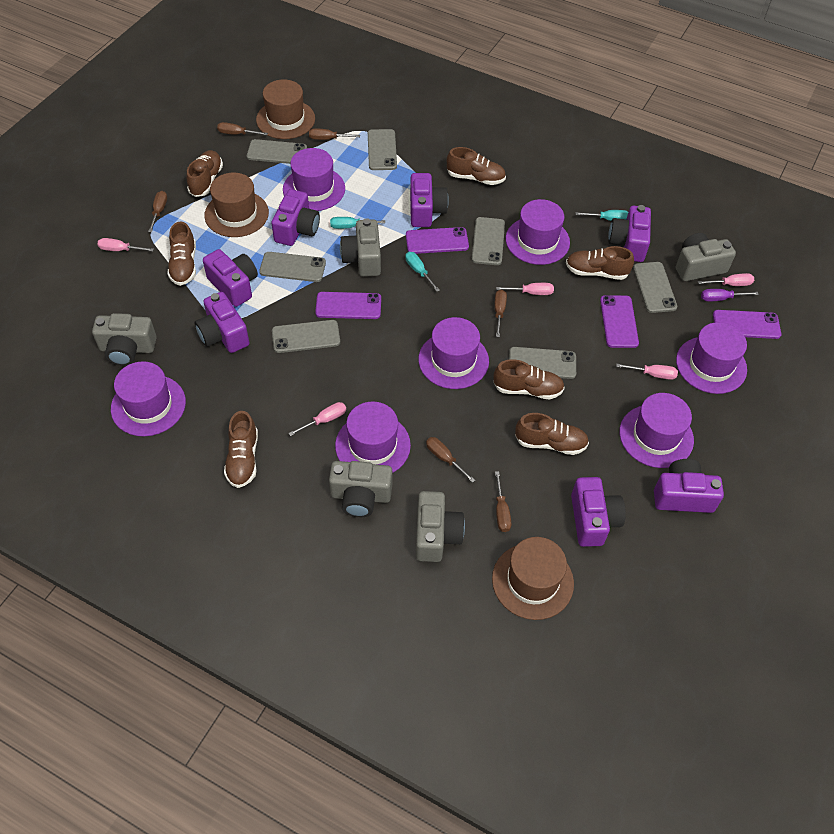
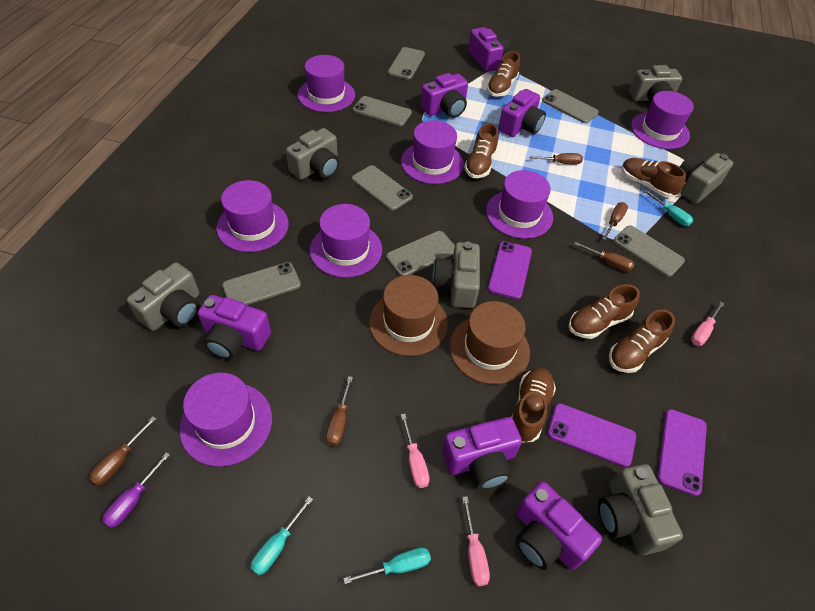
brown hat: 3 -> 2
brown screwdriver: 6 -> 5
brown shoe: 7 -> 6
grey camera: 5 -> 6
pink screwdriver: 5 -> 3
purple camera: 7 -> 6
purple phone: 4 -> 3

